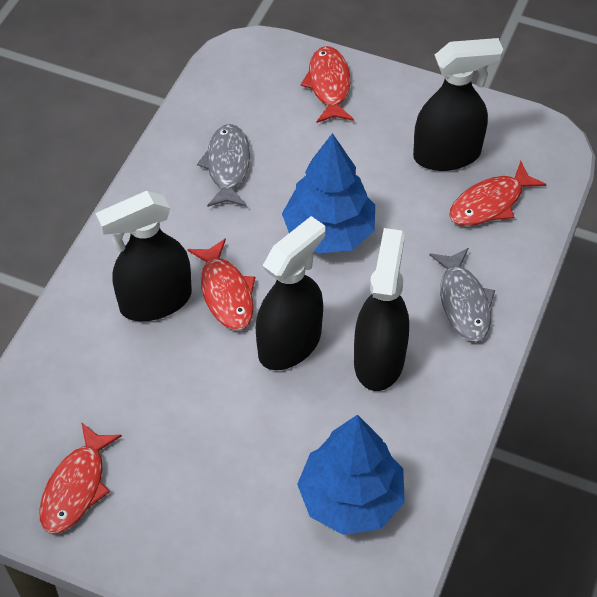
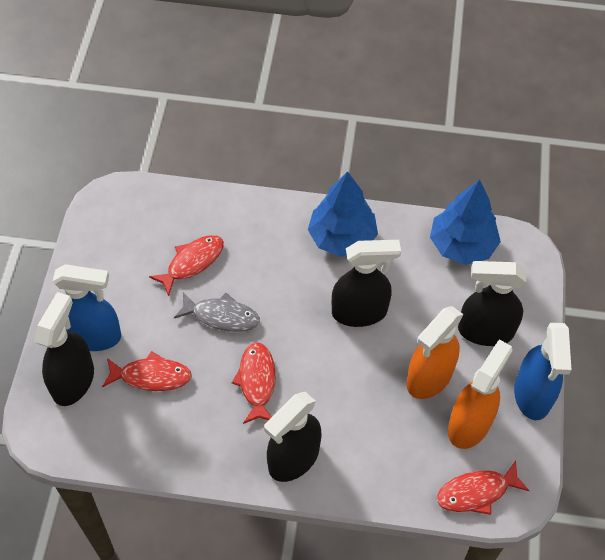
blue spray bottle: 0 -> 2
grey fish: 2 -> 1
orange spray bottle: 0 -> 2

